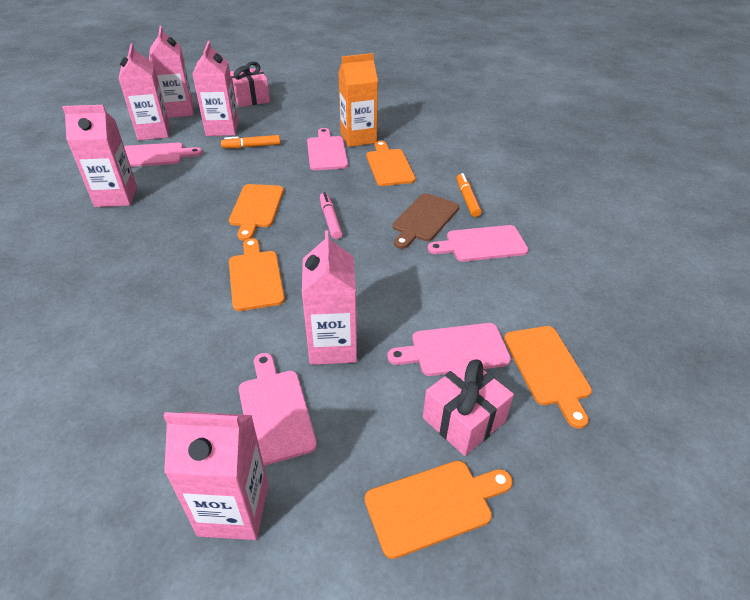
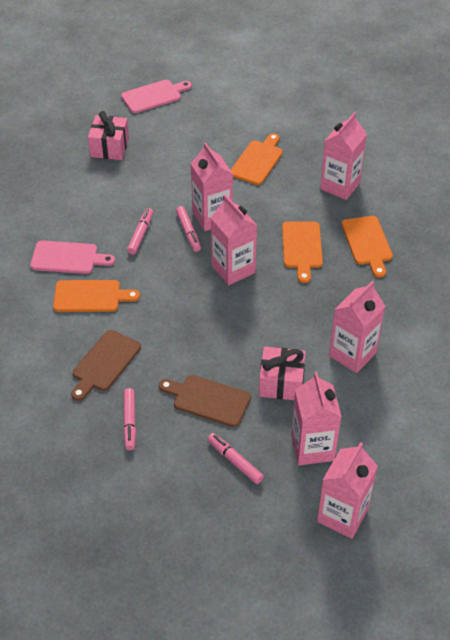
brown cutting board: 1 -> 2
orange carton: 1 -> 0
orange cutting board: 5 -> 4
orange marker: 2 -> 0
pink cutting board: 5 -> 2
pink marker: 1 -> 4

